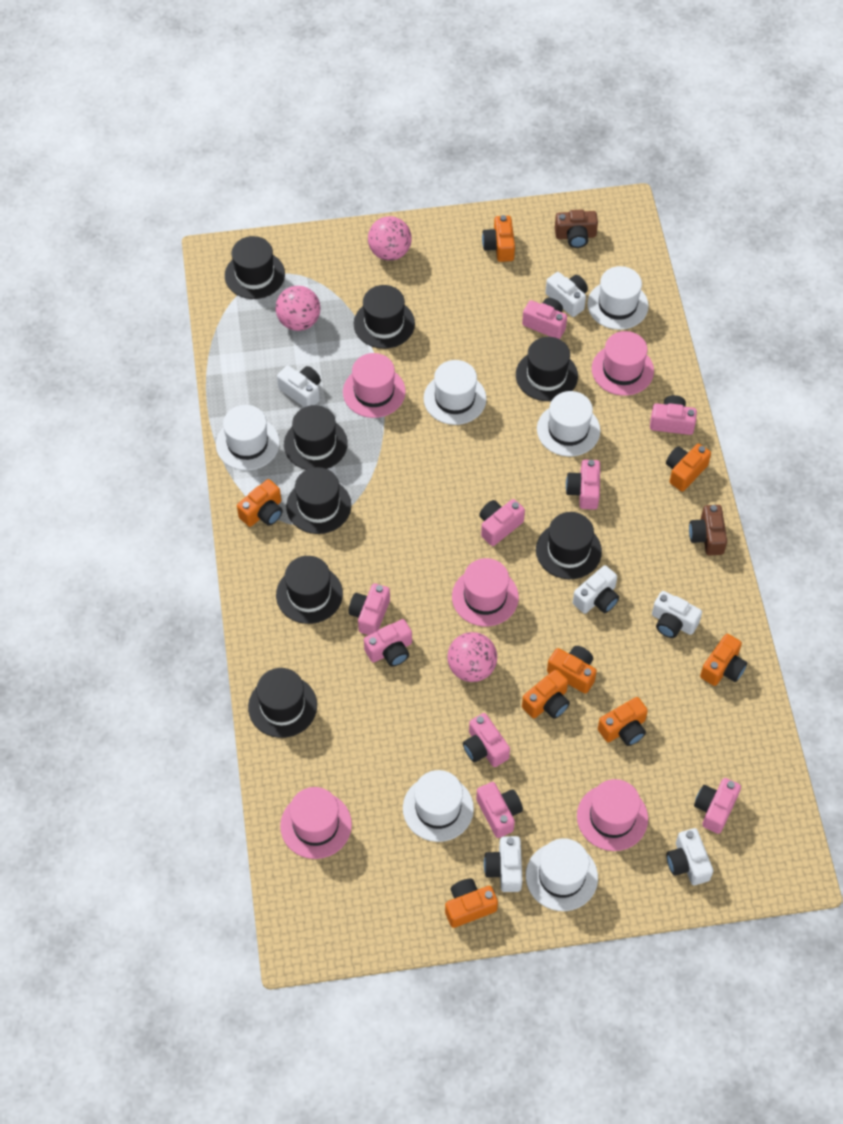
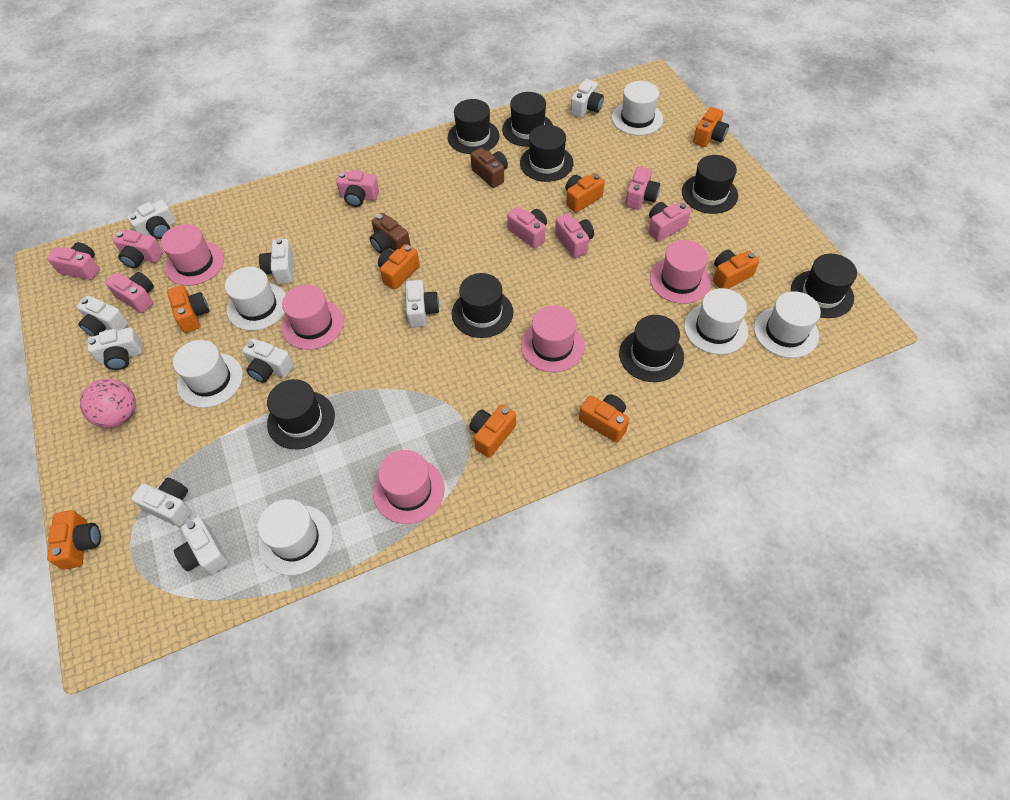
pink ball: 3 -> 1
pink camera: 9 -> 8
white camera: 6 -> 9

